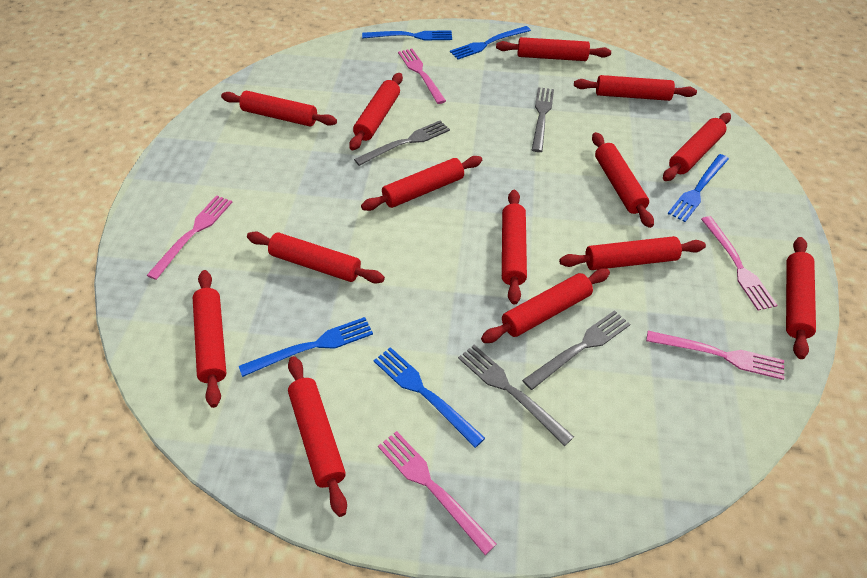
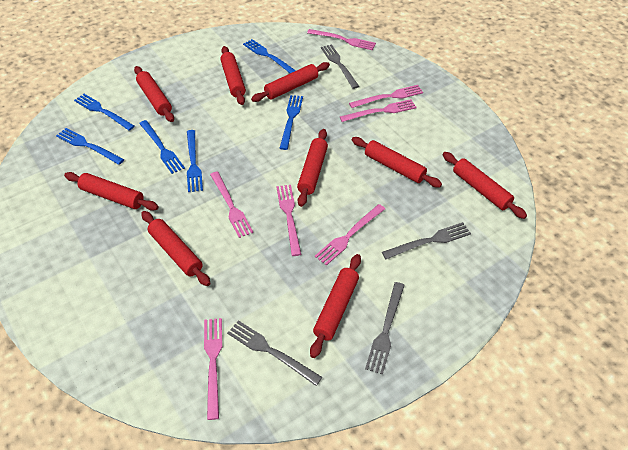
blue fork: 5 -> 6
pink fork: 5 -> 7
red rolling pin: 14 -> 9

